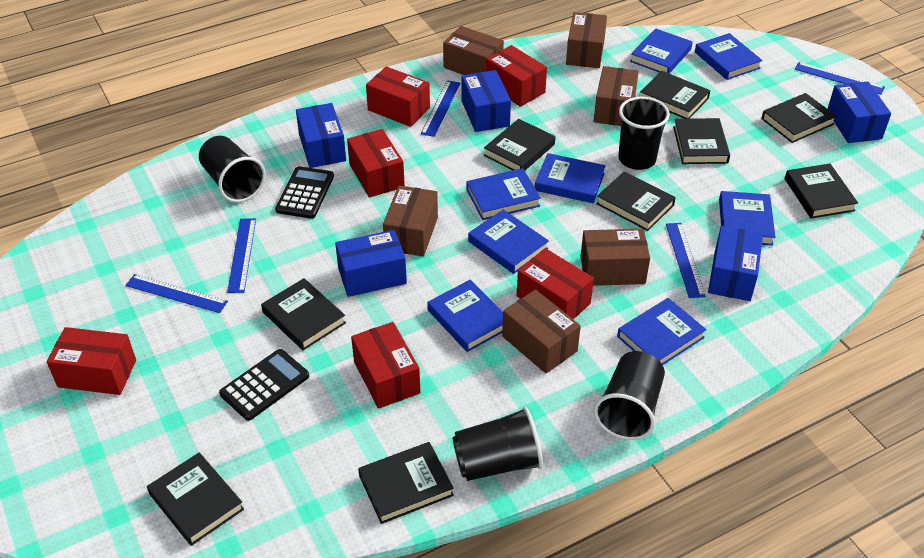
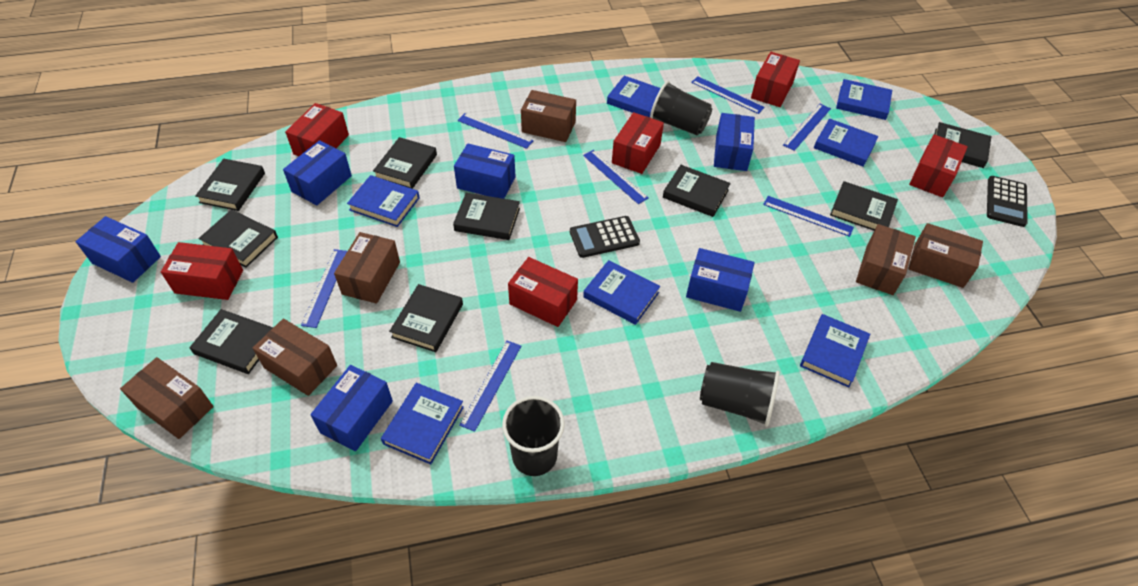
black cup: 4 -> 3
blue book: 8 -> 7
blue box: 5 -> 6
blue ruler: 5 -> 7

